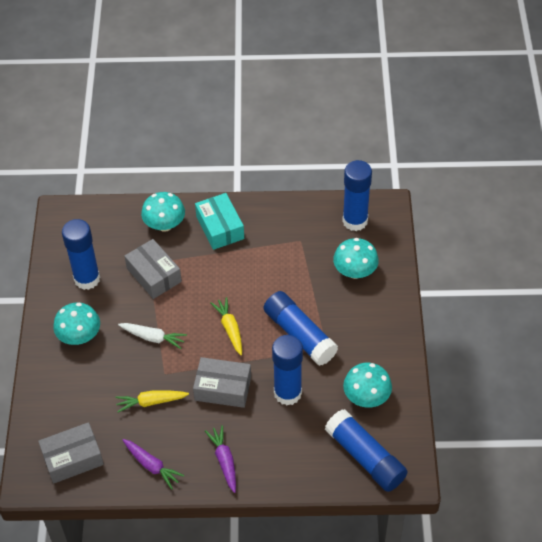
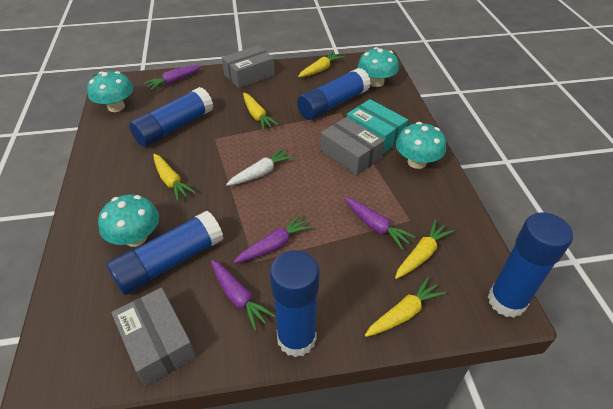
purple carrot: 2 -> 4
yellow carrot: 2 -> 5

